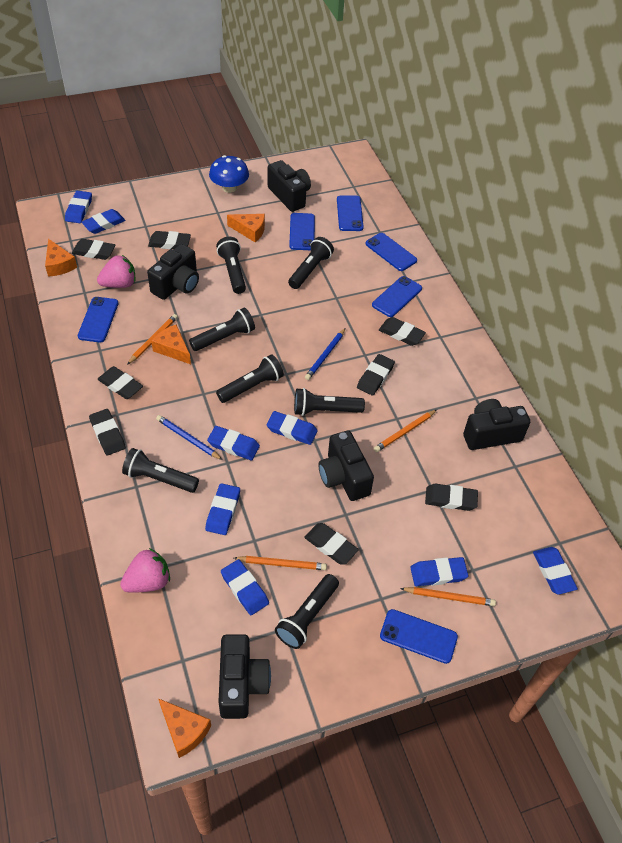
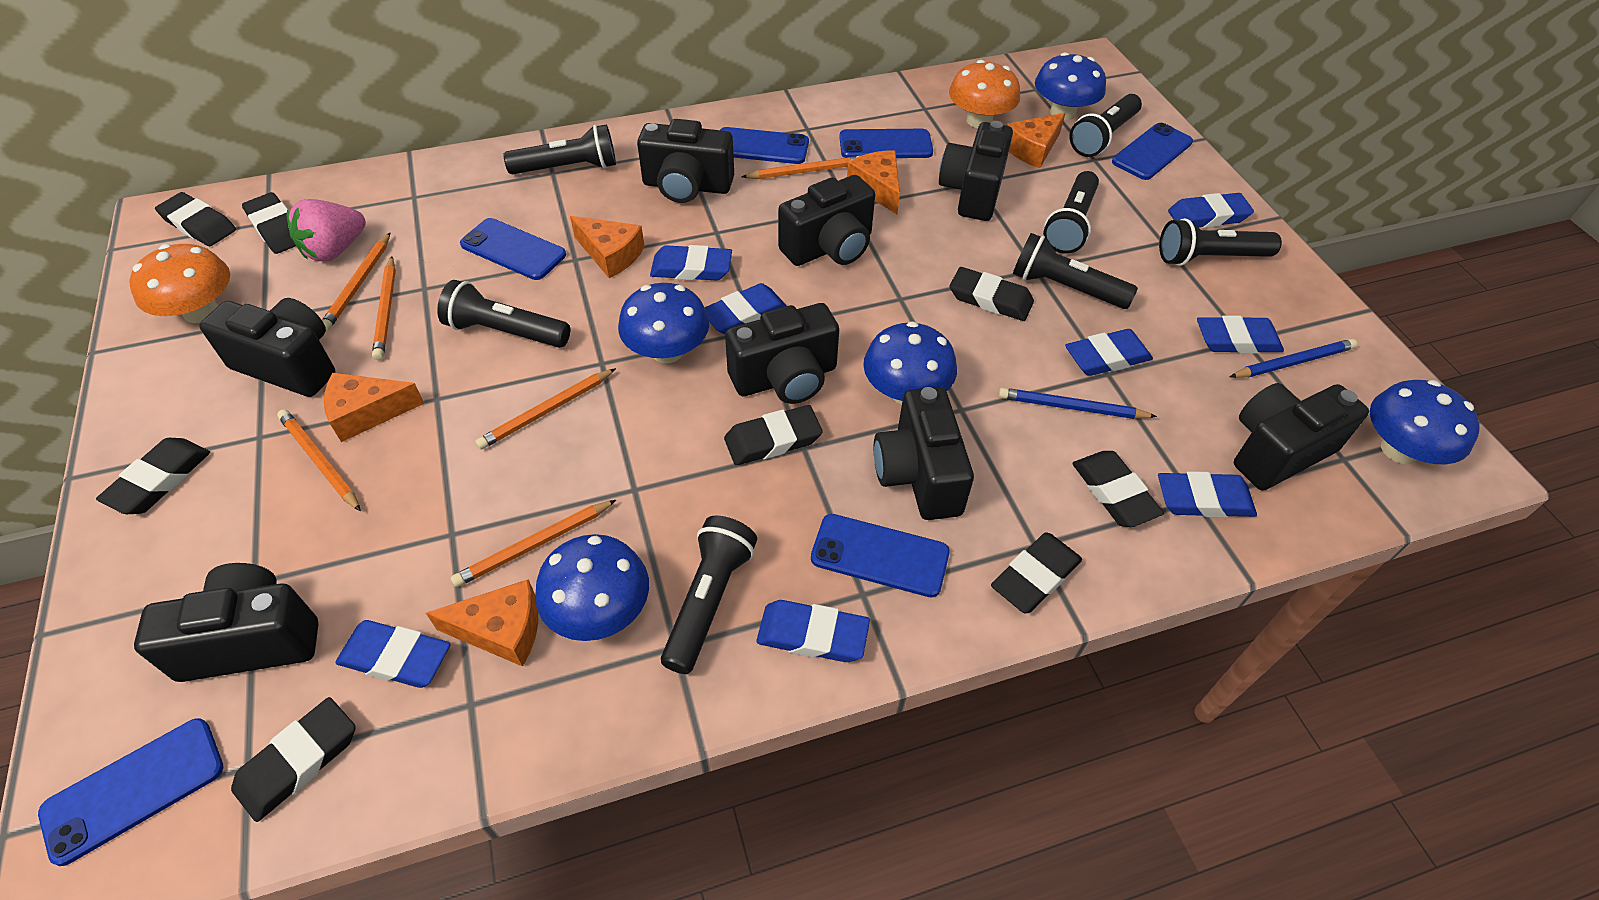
black camera: 5 -> 8
blue mushroom: 1 -> 5
orange cheese: 4 -> 5
orange mushroom: 0 -> 2
orange pencil: 4 -> 6
pink strawberry: 2 -> 1

